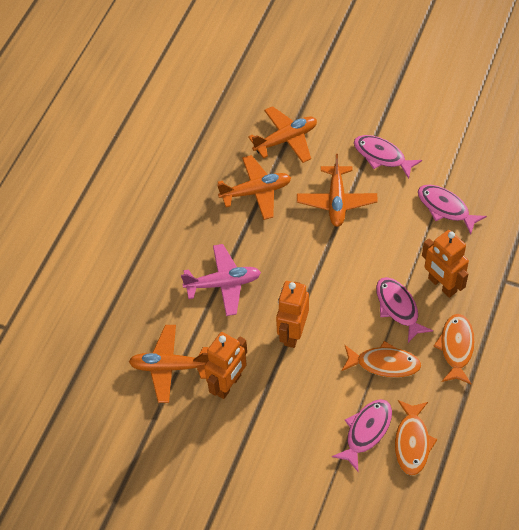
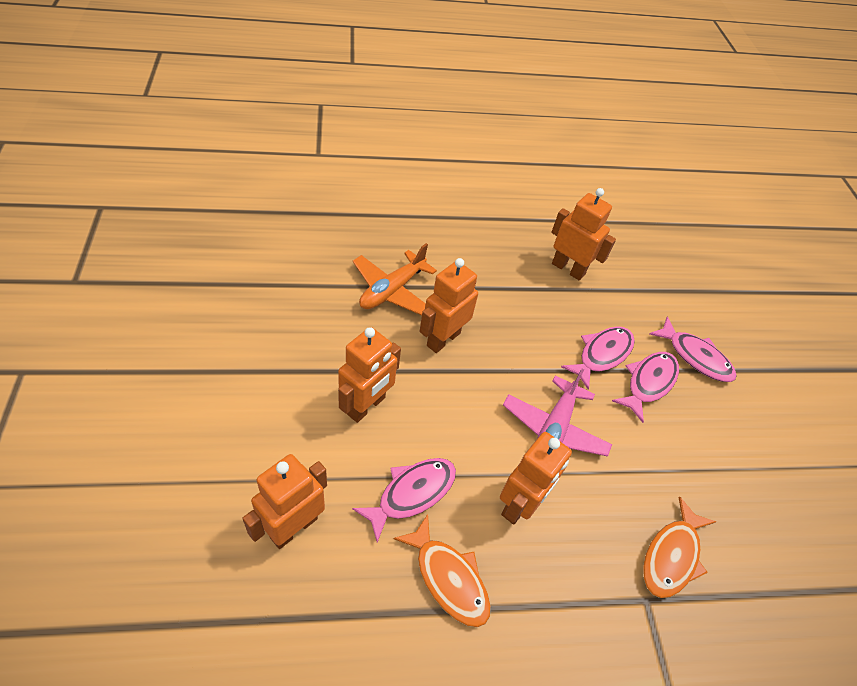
orange fish: 3 -> 2
orange plane: 4 -> 1
orange robot: 3 -> 5

